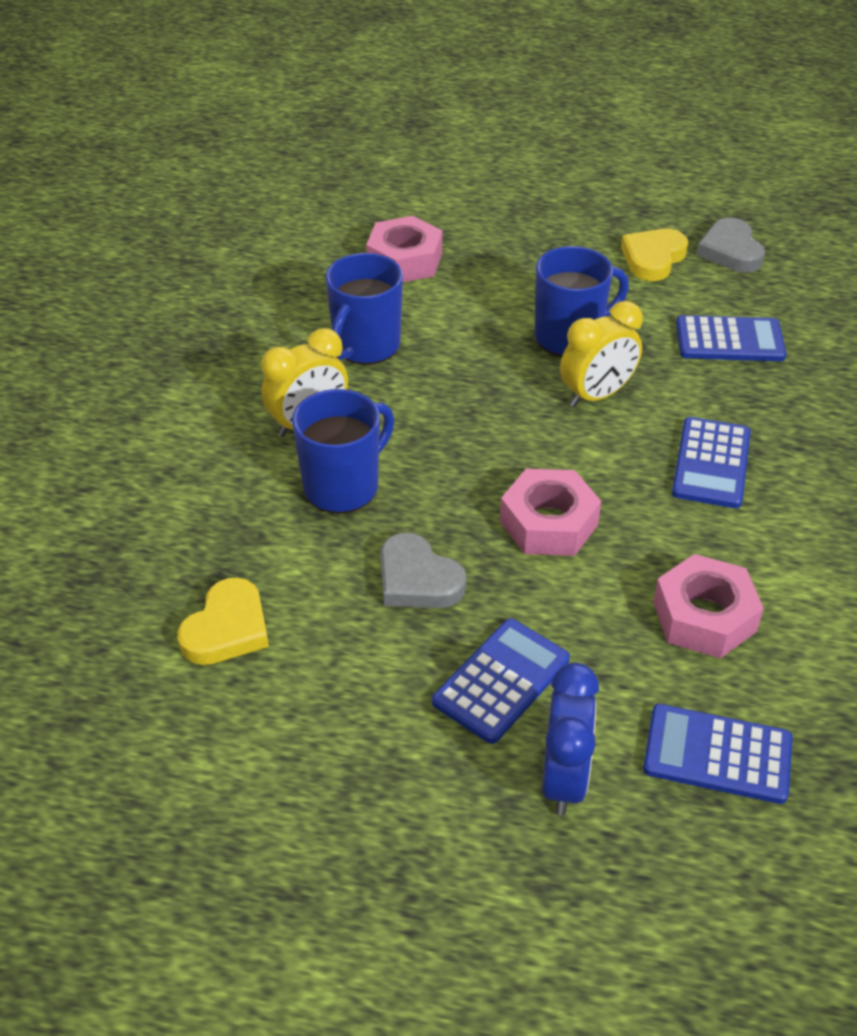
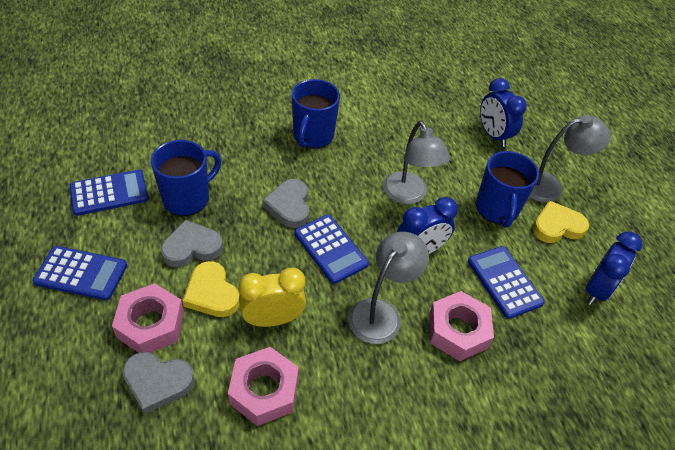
blue clock: 1 -> 3
grey heart: 2 -> 3
grey lamp: 0 -> 3
yellow clock: 2 -> 1

